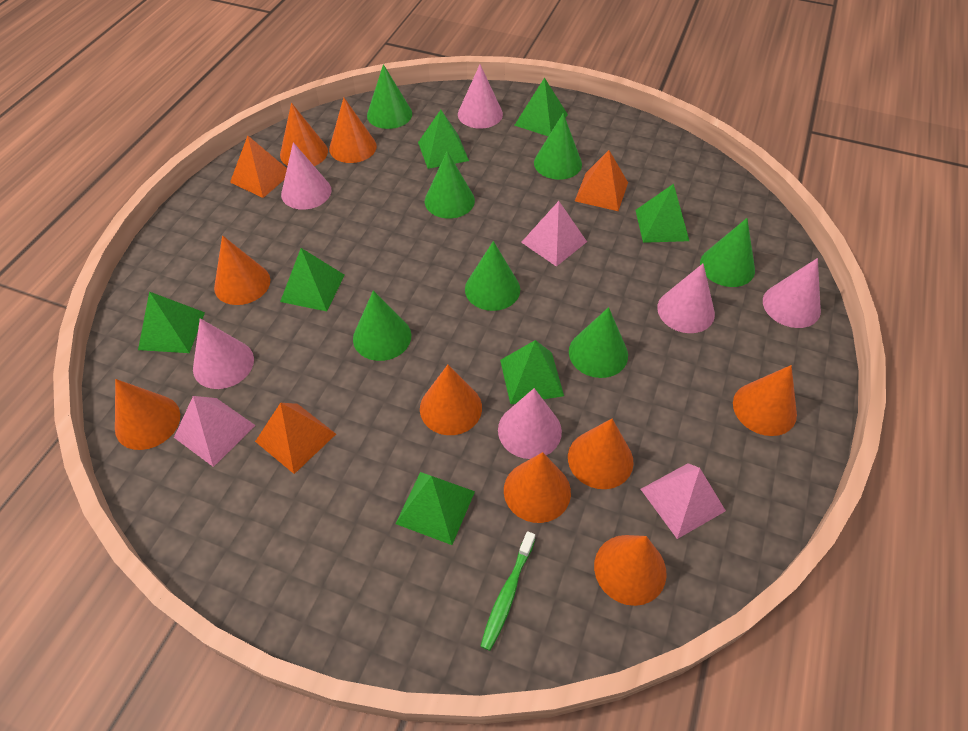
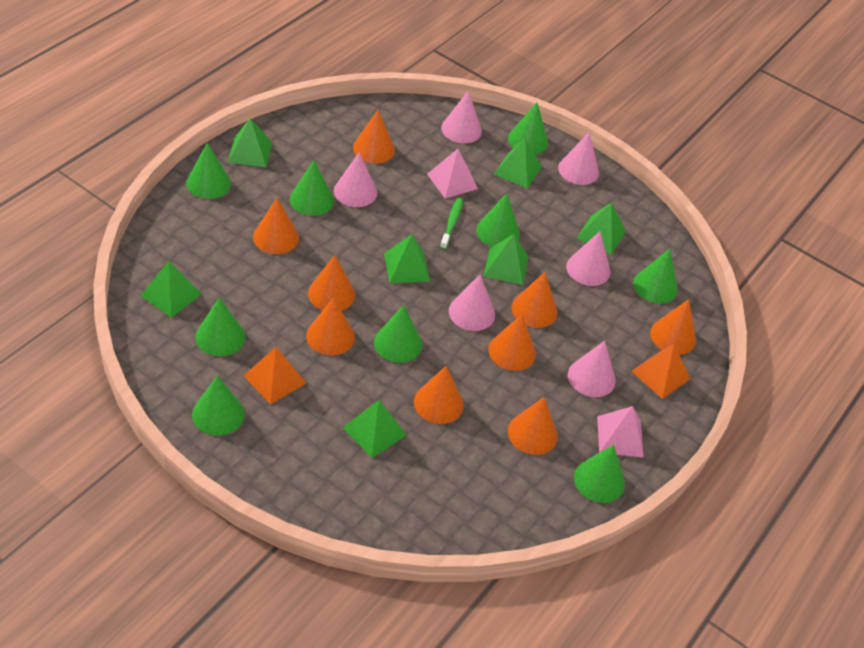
green cone: 7 -> 9
orange pyramid: 3 -> 2
pink pyramid: 3 -> 2

